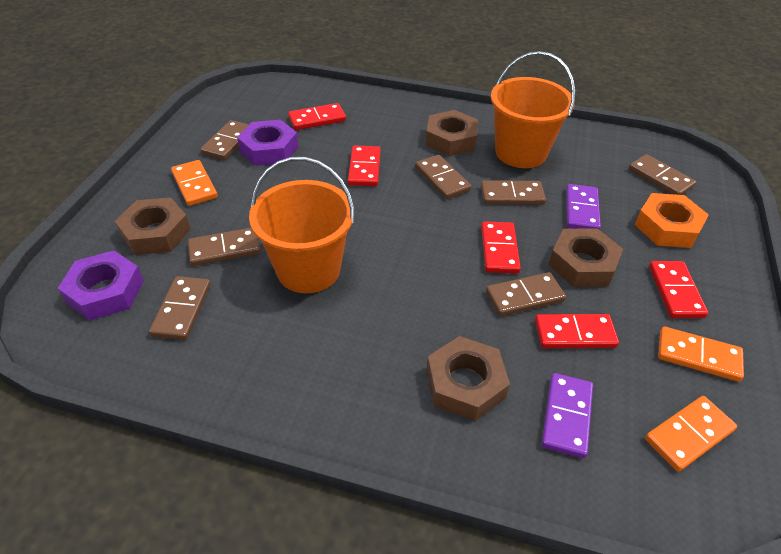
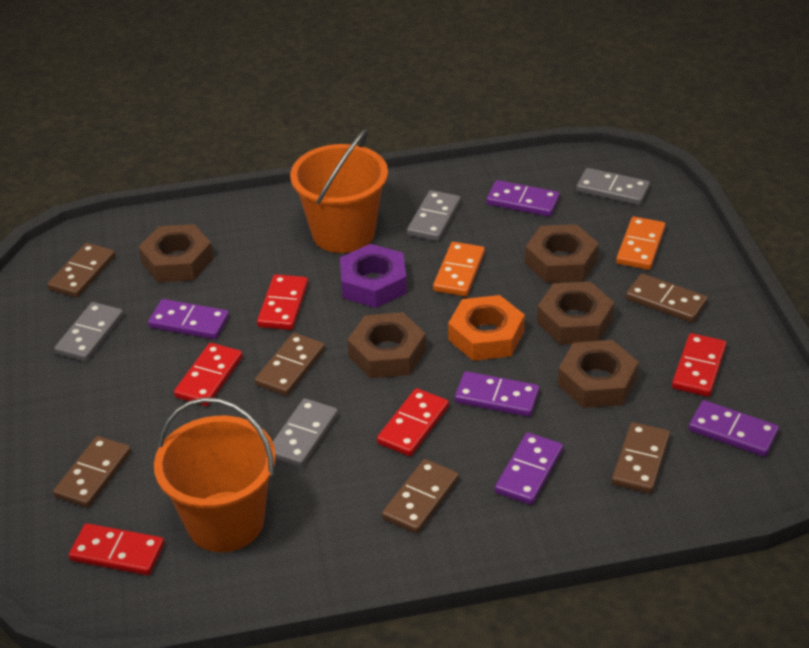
brown domino: 7 -> 6
brown nut: 4 -> 5
grey domino: 0 -> 4
orange domino: 3 -> 2
purple domino: 2 -> 5
purple nut: 2 -> 1

